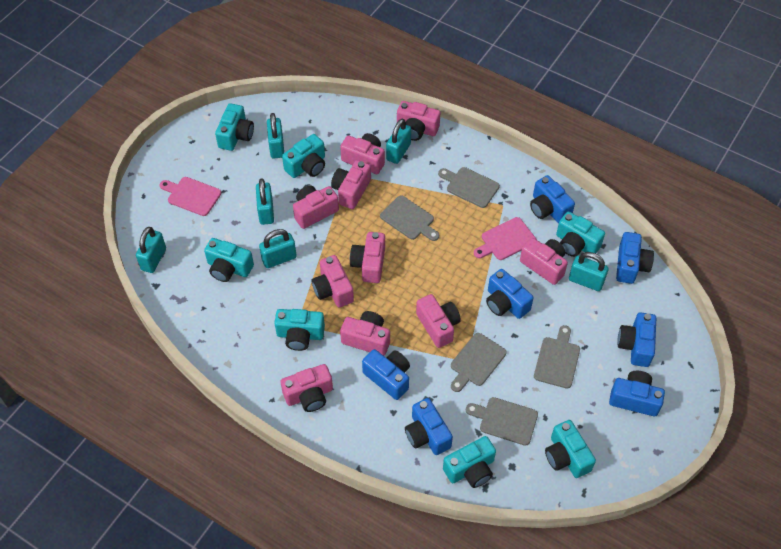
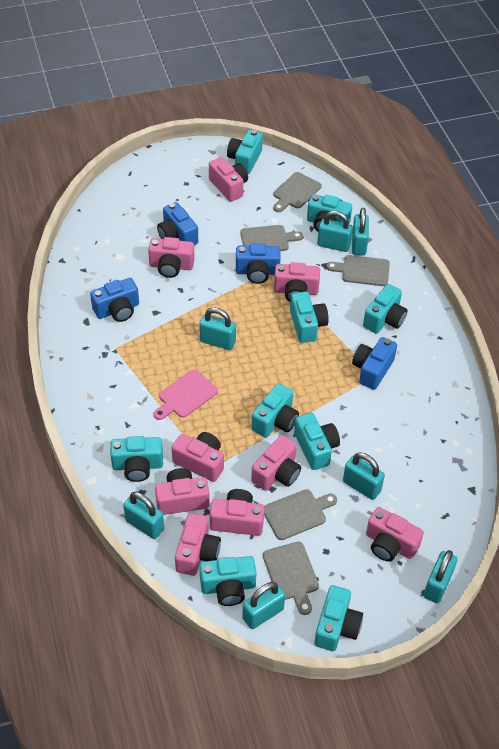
blue camera: 7 -> 4
pink camera: 10 -> 9
pink cutting board: 2 -> 1
turquoise camera: 7 -> 9
turquoise padlock: 6 -> 7

